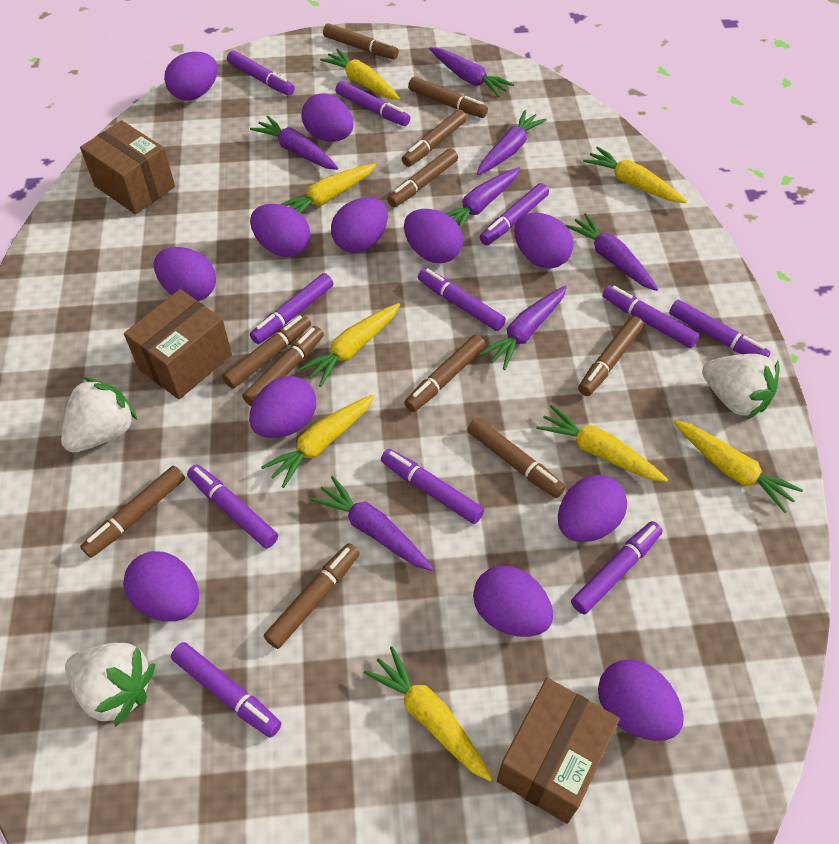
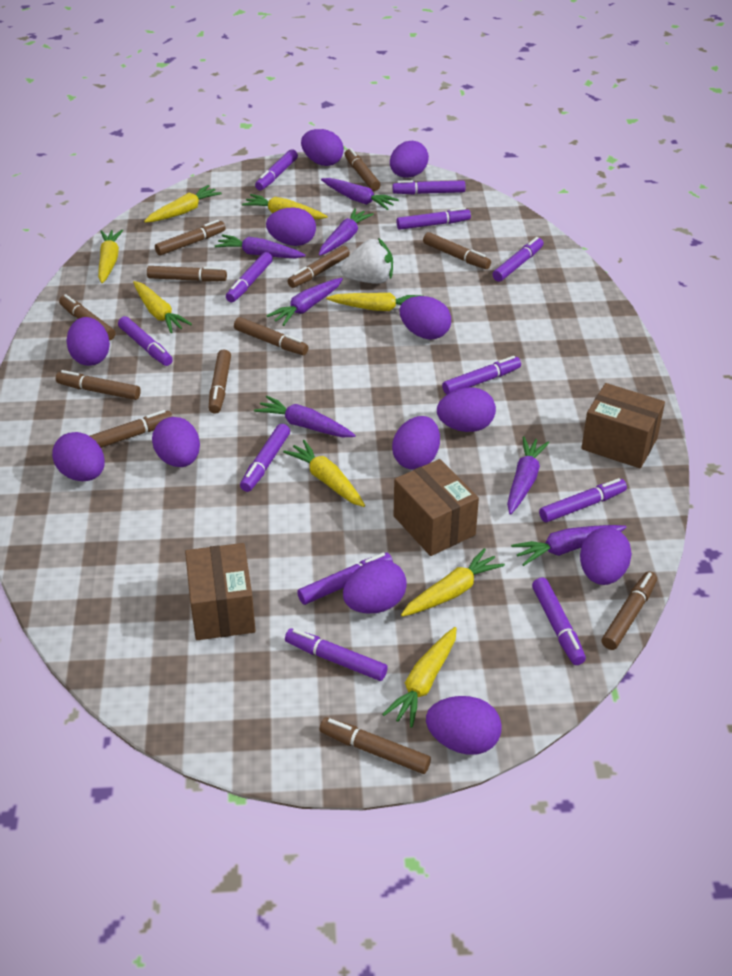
brown marker: 11 -> 12
purple marker: 11 -> 12
white strawberry: 3 -> 1

